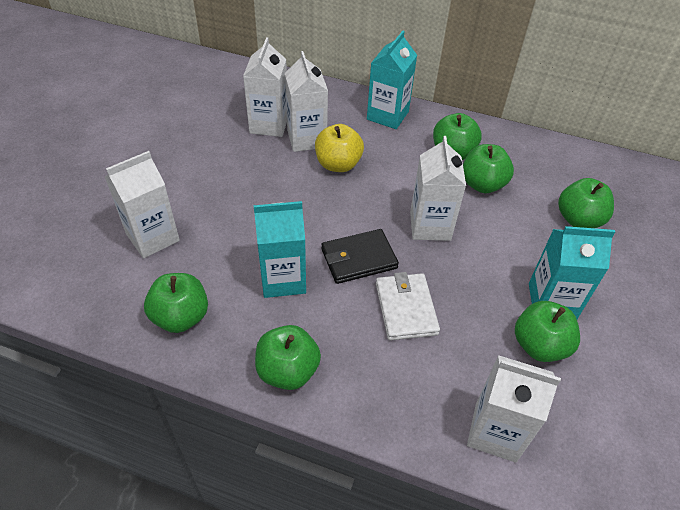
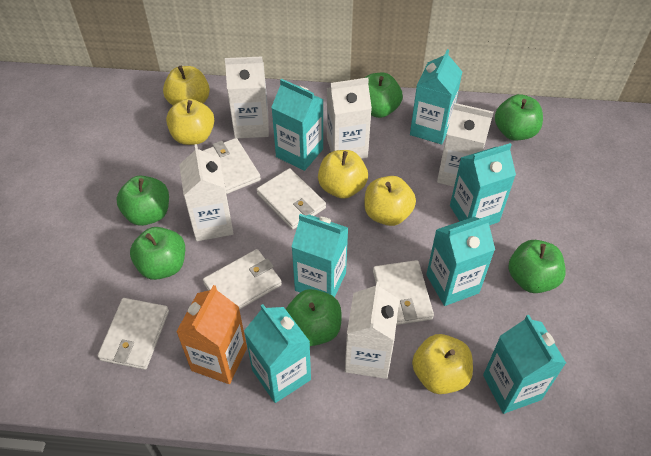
black wallet: 1 -> 0
orange carton: 0 -> 1
turquoise carton: 3 -> 7
white wallet: 1 -> 5
yellow apple: 1 -> 5

